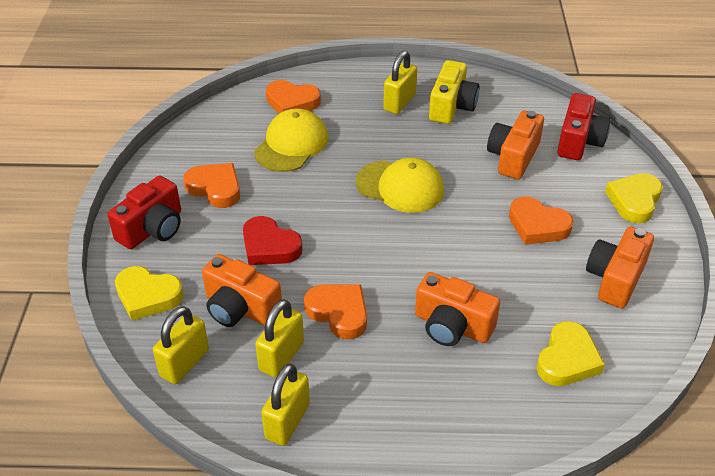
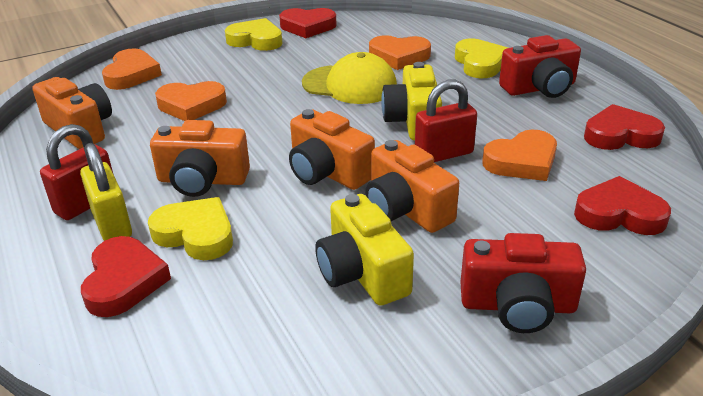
red heart: 1 -> 4
red padlock: 0 -> 2
yellow camera: 1 -> 2
yellow cap: 2 -> 1
yellow padlock: 4 -> 1

